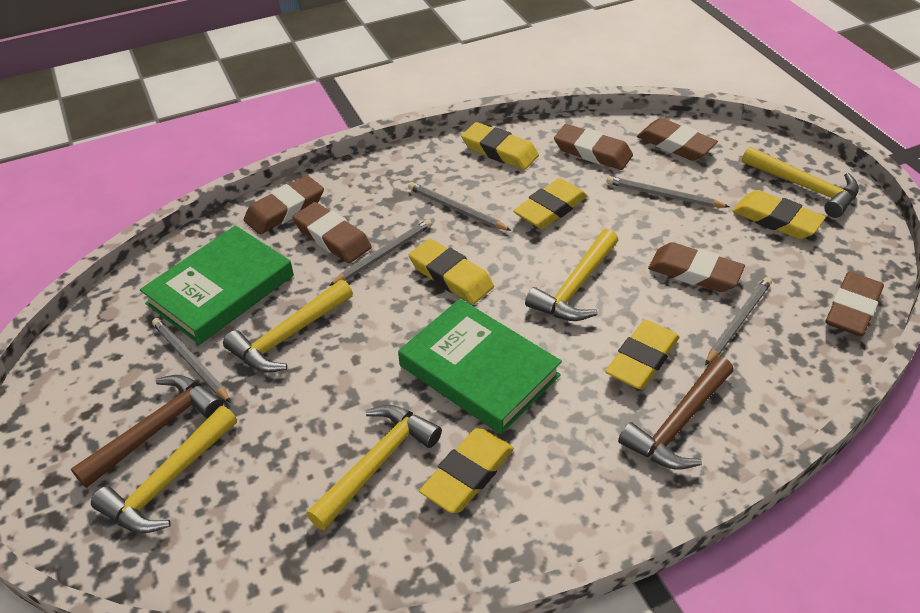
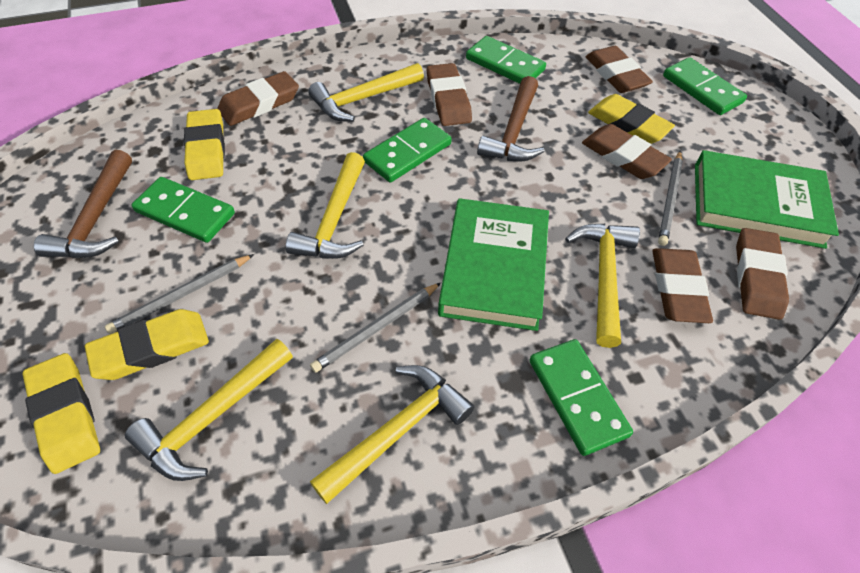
green domino: 0 -> 5
grey pencil: 5 -> 3
yellow eraser: 6 -> 4

